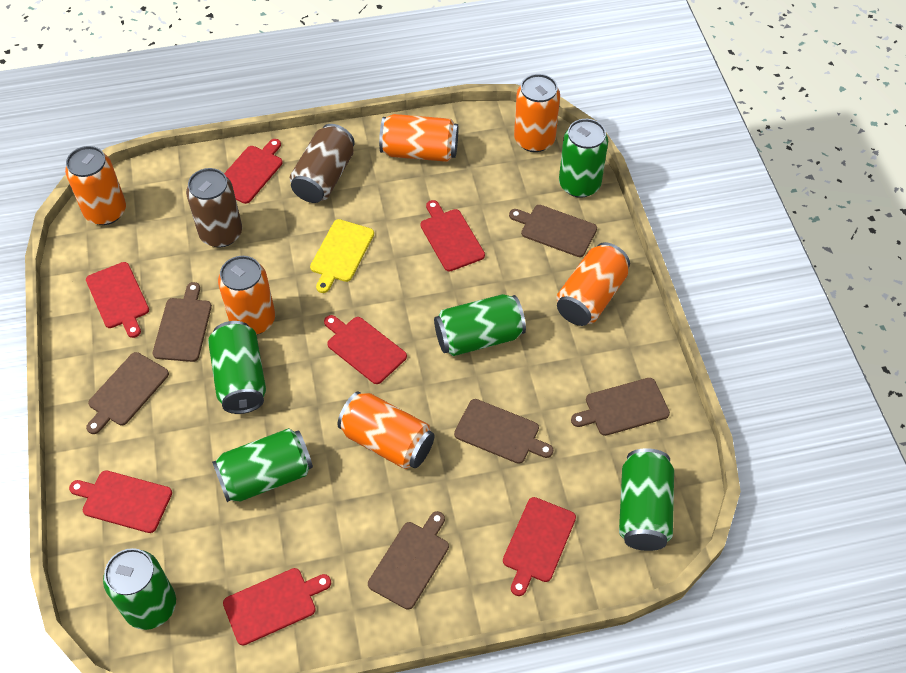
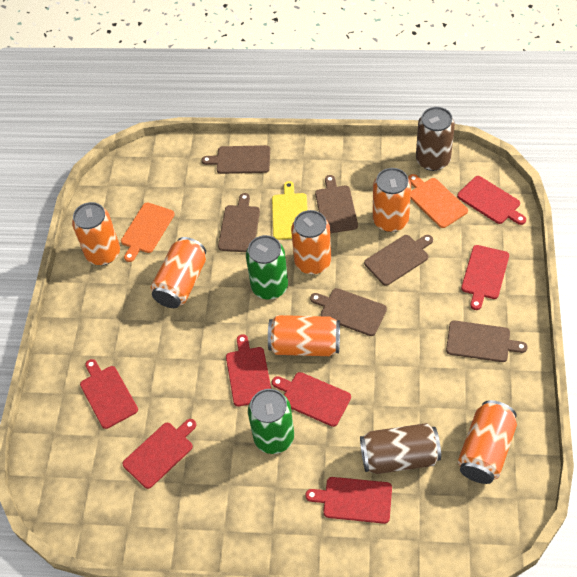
green can: 6 -> 2
orange cutting board: 0 -> 2

